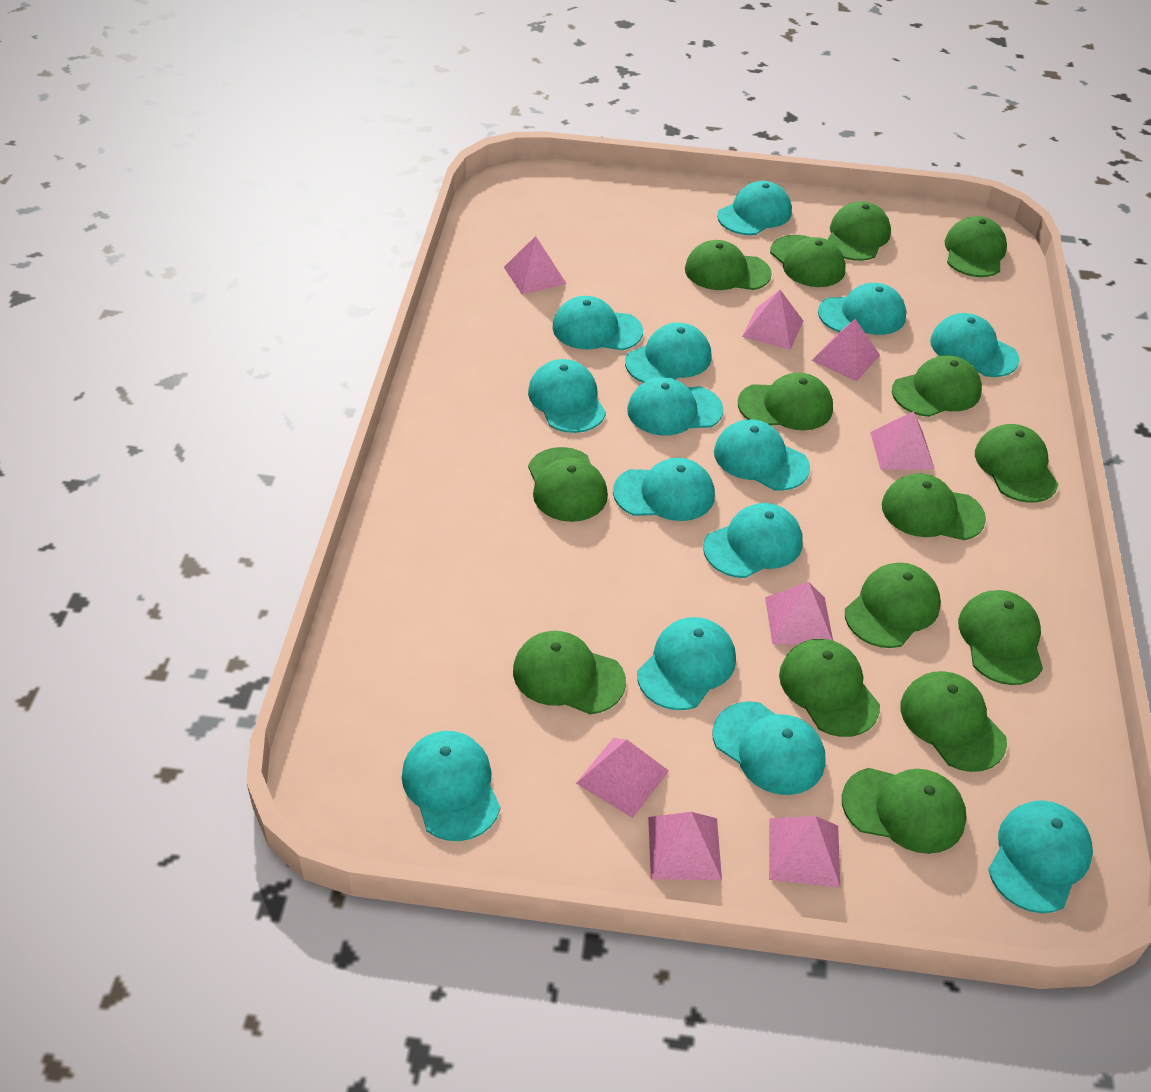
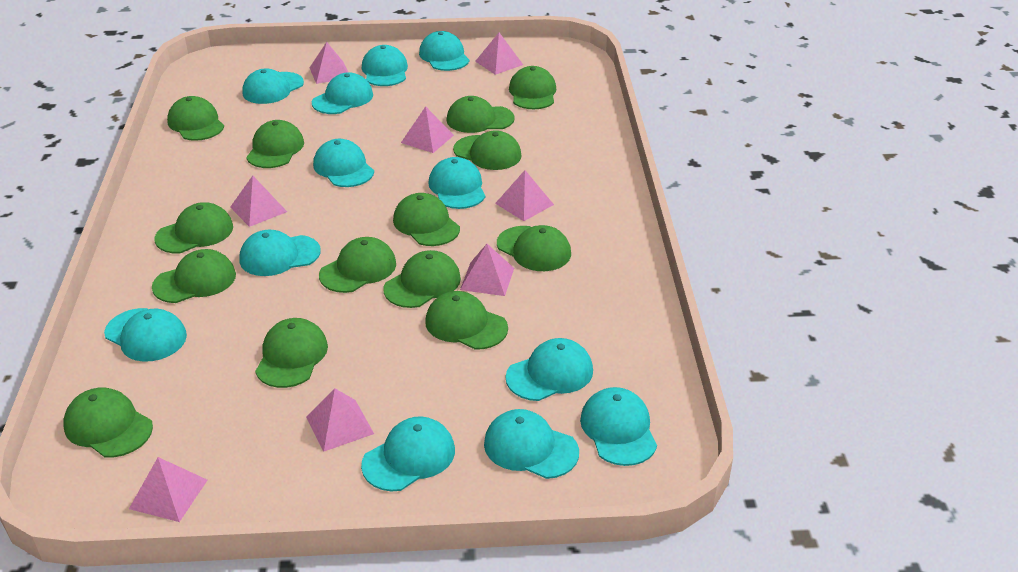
green cap: 15 -> 14
turquoise cap: 14 -> 12

